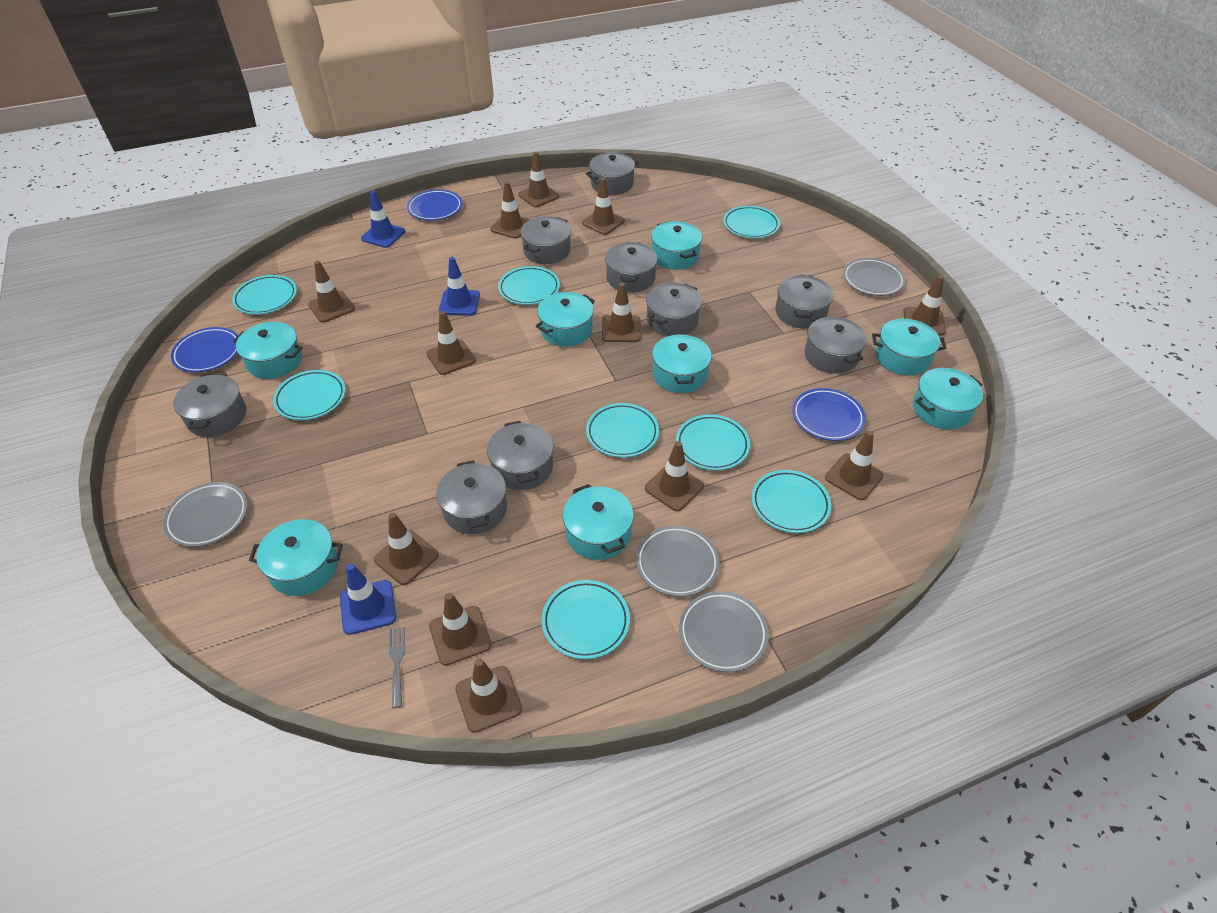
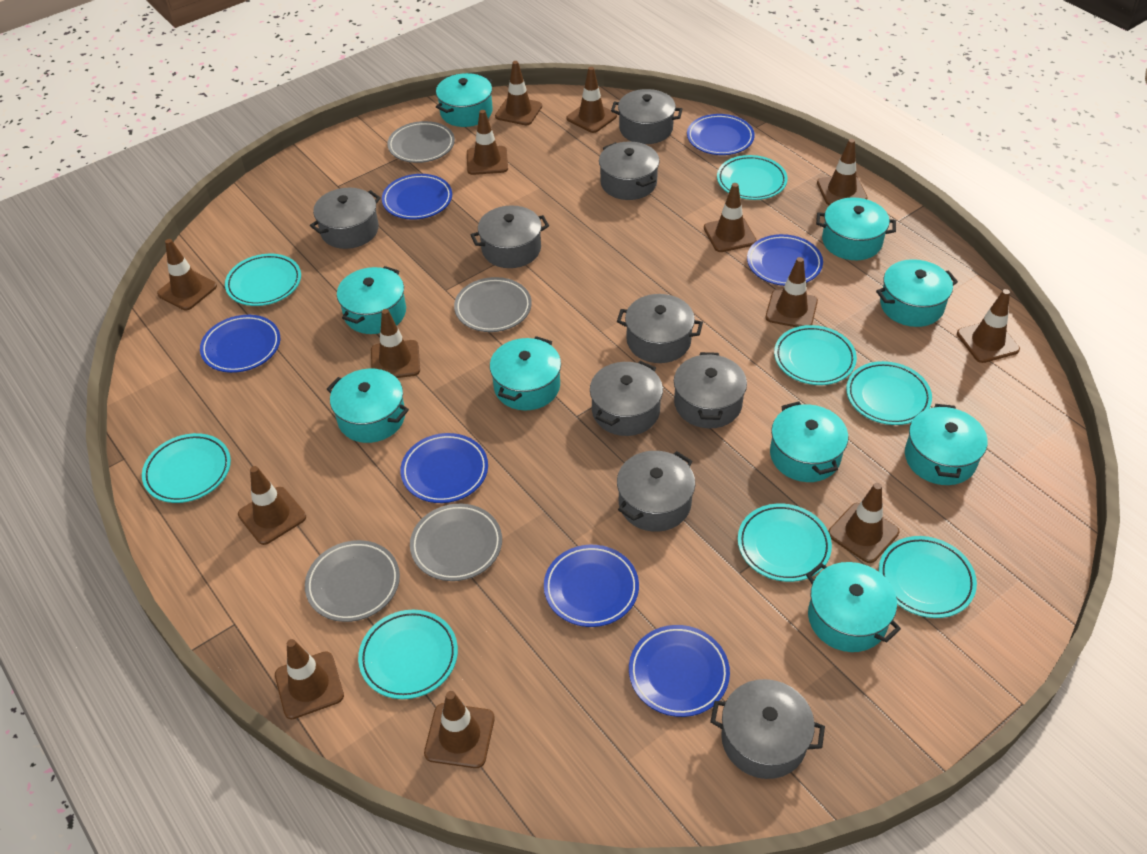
blue plate: 3 -> 7
blue traffic cone: 3 -> 0
brown traffic cone: 12 -> 13
grey fork: 1 -> 0
turquoise pot: 8 -> 9

